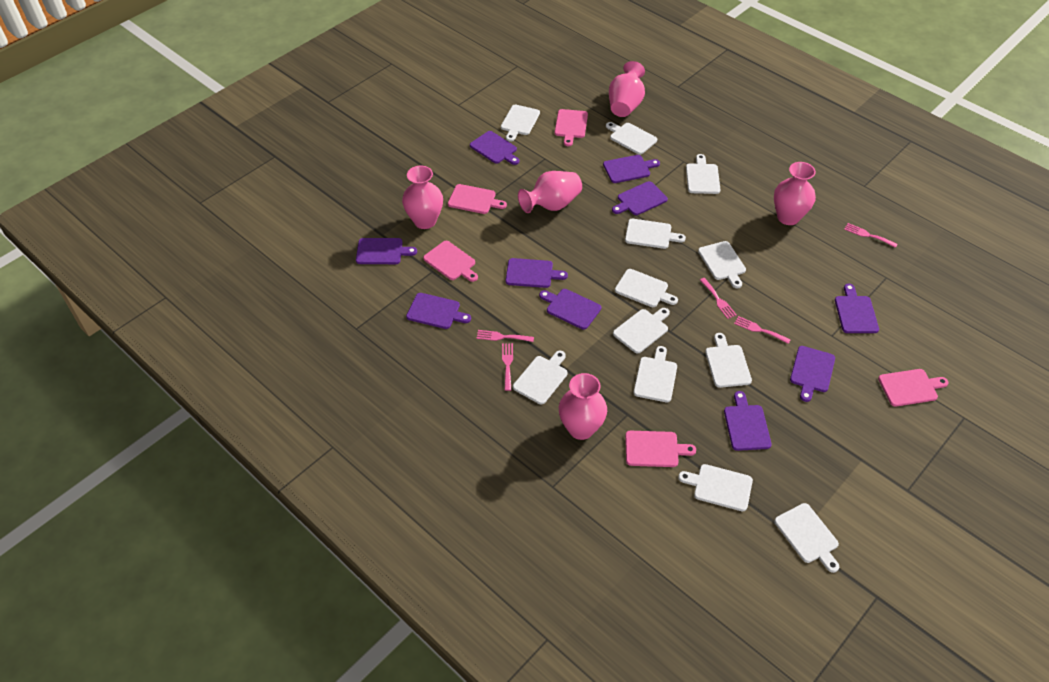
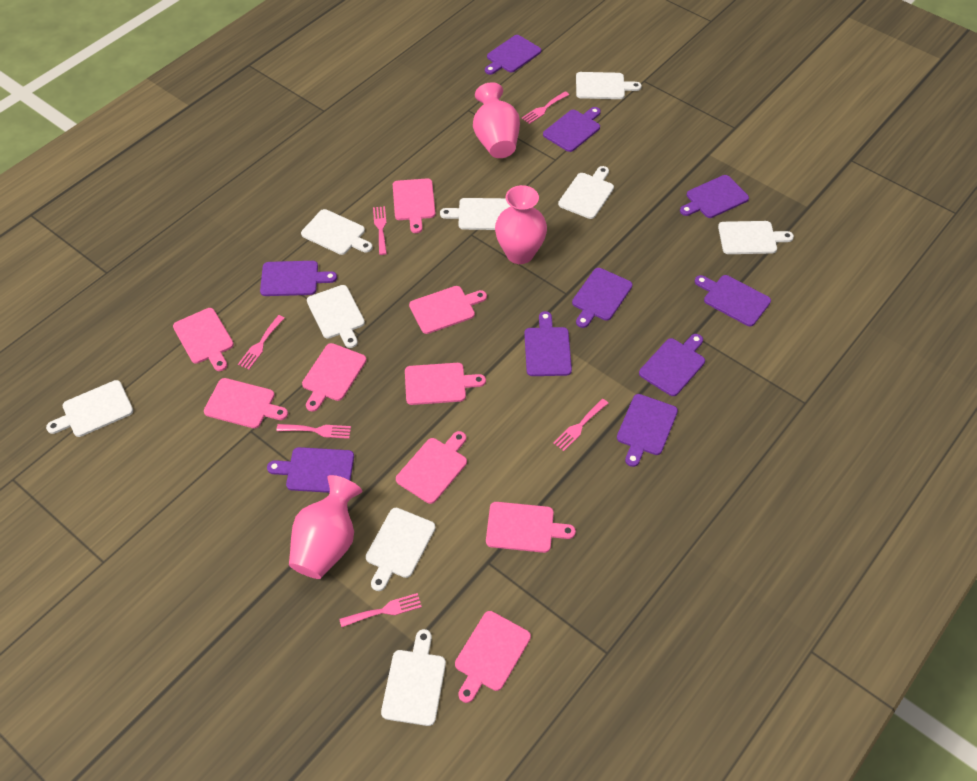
pink cutting board: 5 -> 9
pink fork: 5 -> 6
pink vase: 5 -> 3
white cutting board: 12 -> 9

